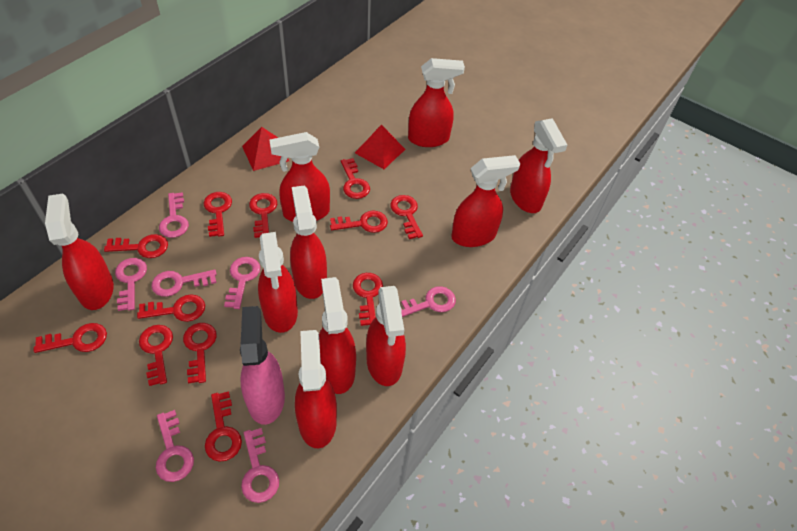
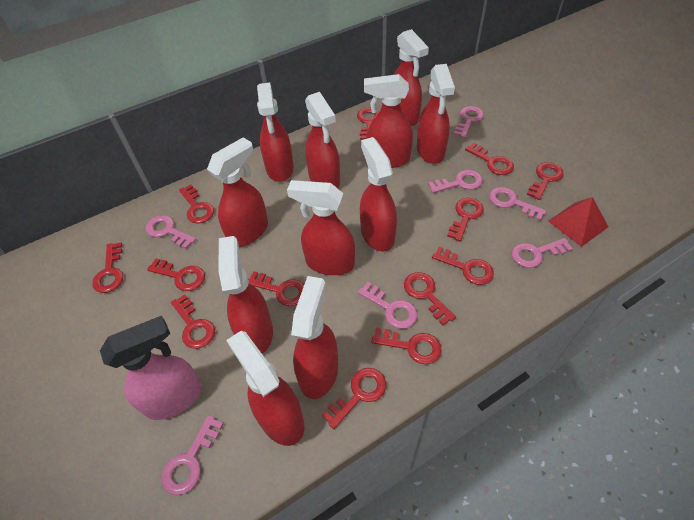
red key: 12 -> 13
red pyramid: 2 -> 1
red spray bottle: 10 -> 11

